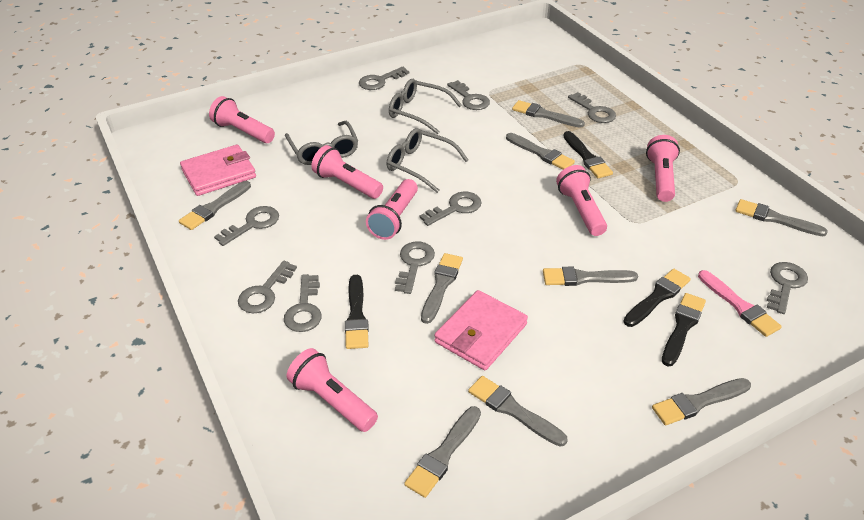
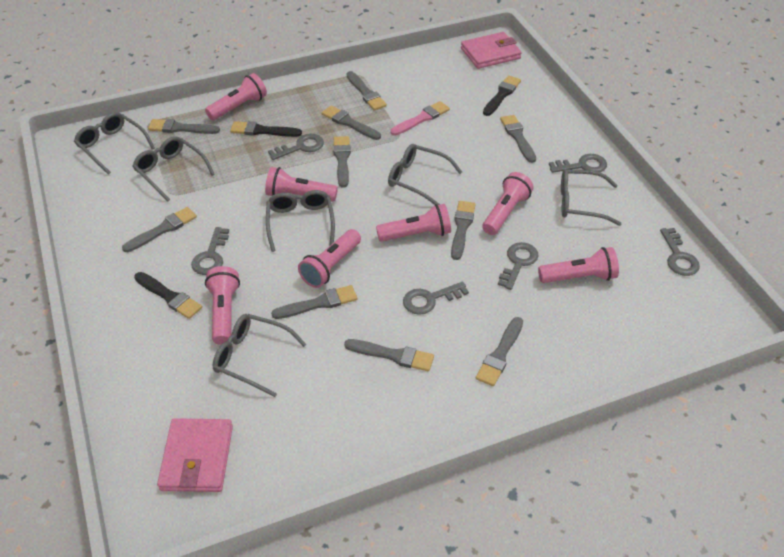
black brush: 4 -> 3
grey brush: 9 -> 10
grey glasses: 3 -> 6
grey key: 9 -> 6
pink flashlight: 6 -> 7

